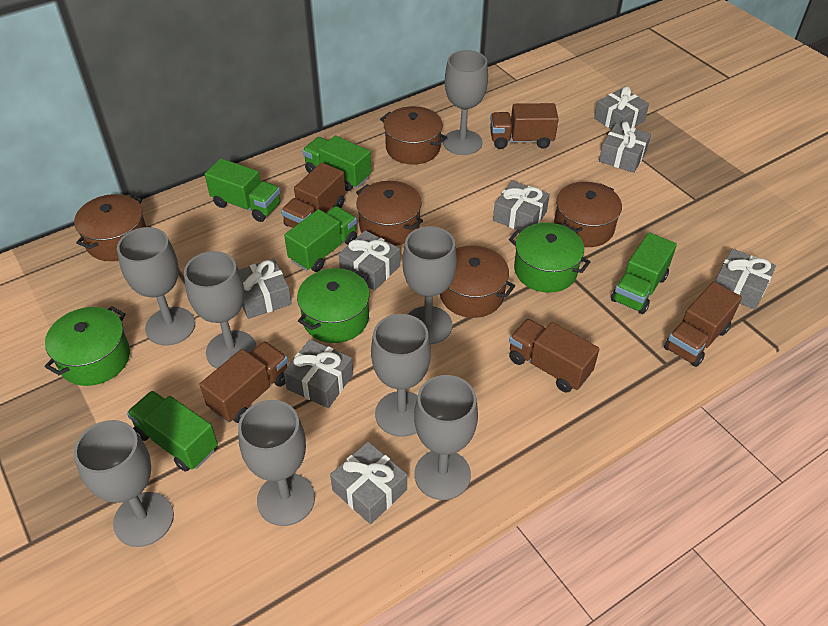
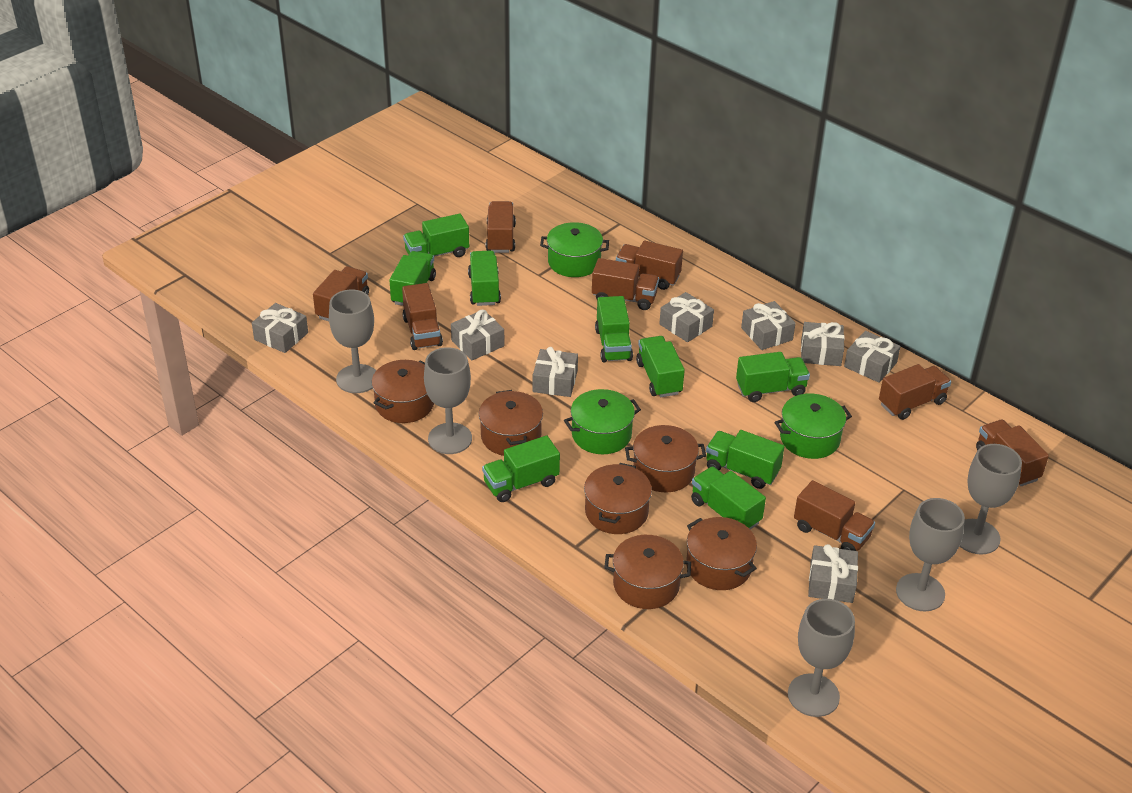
brown pot: 5 -> 6
brown truck: 5 -> 8
green truck: 5 -> 9
grey goblet: 8 -> 5

